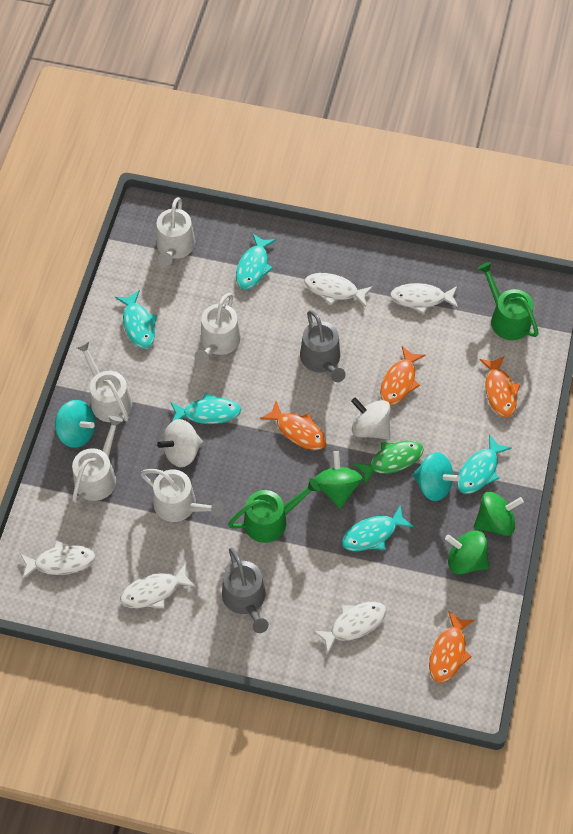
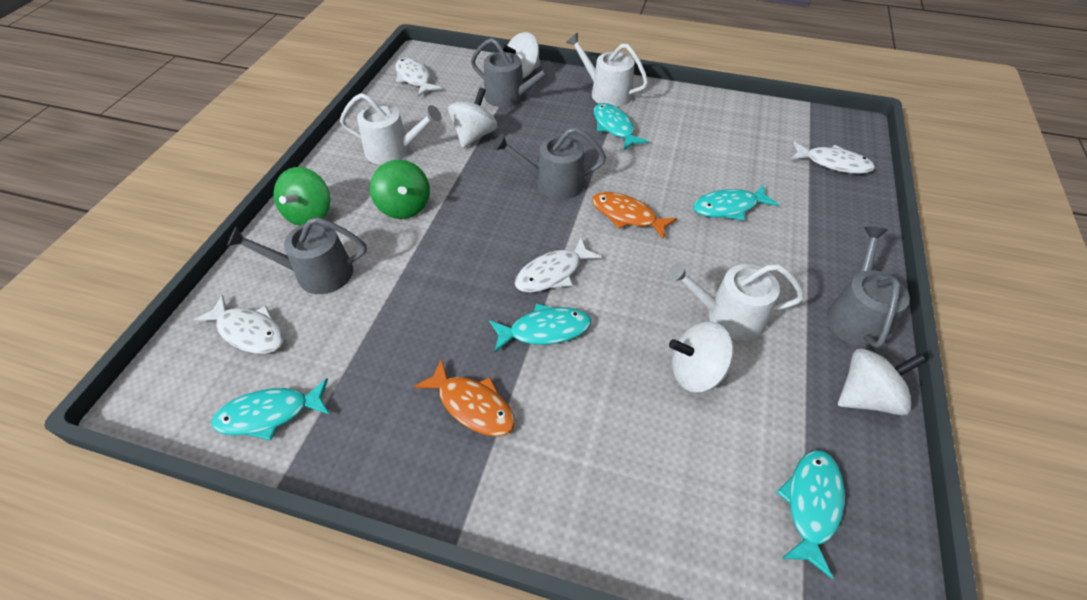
green fish: 1 -> 0
green spinning top: 3 -> 2
green watering can: 2 -> 0
grey watering can: 2 -> 4
orange fish: 4 -> 2
turquoise spinning top: 2 -> 0
white fish: 5 -> 4
white spinning top: 2 -> 4
white watering can: 5 -> 3

